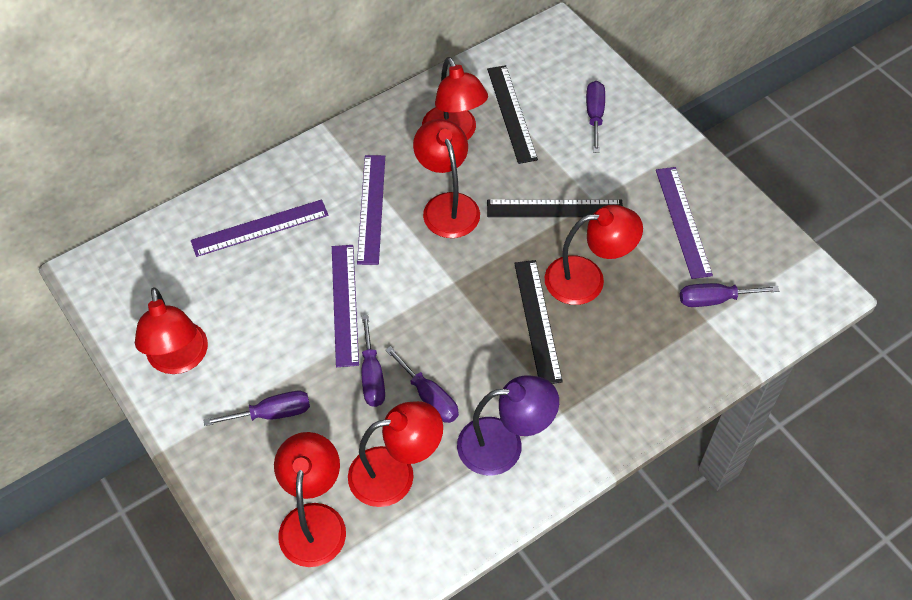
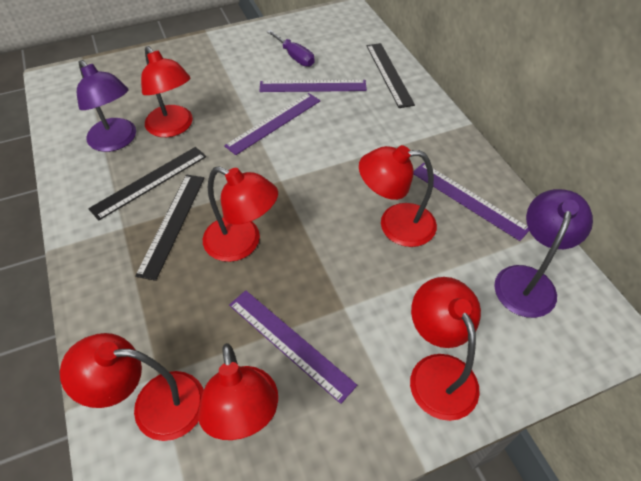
purple lamp: 1 -> 2
purple screwdriver: 5 -> 1

